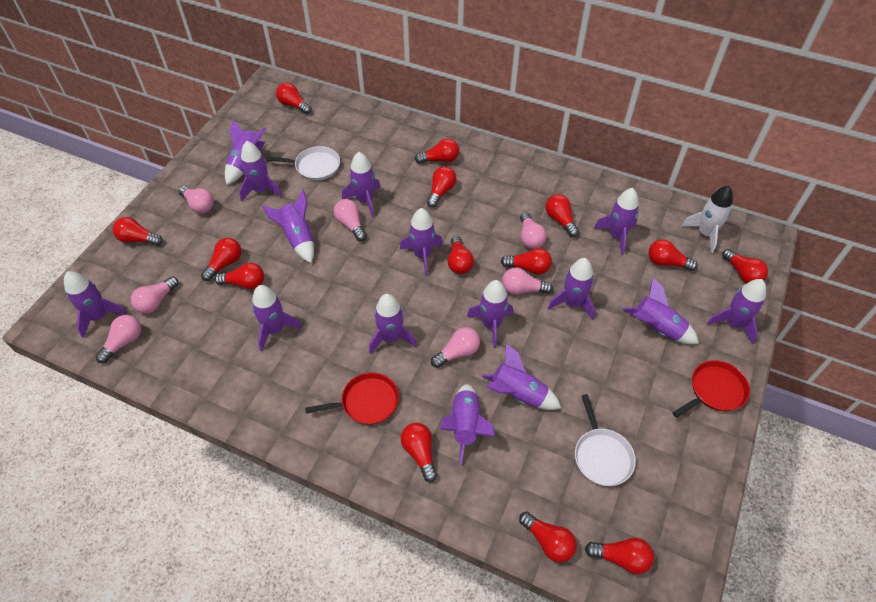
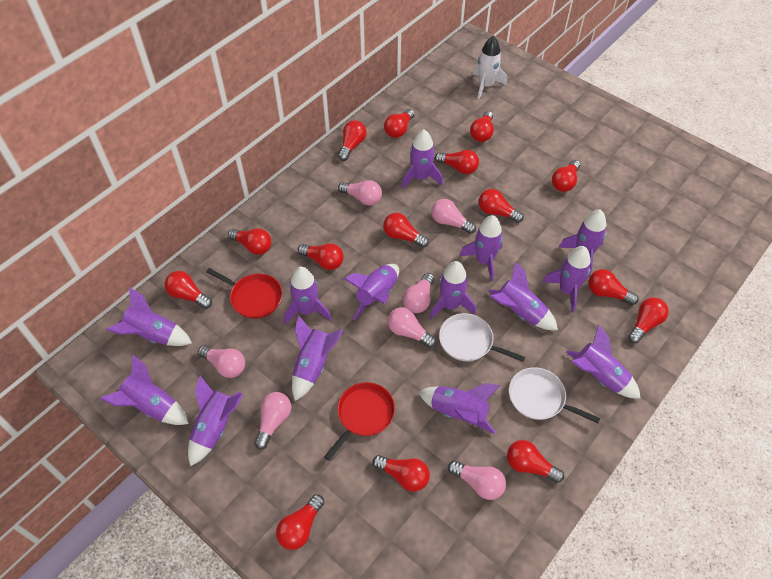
purple rocket: 15 -> 14
red light bulb: 14 -> 15

